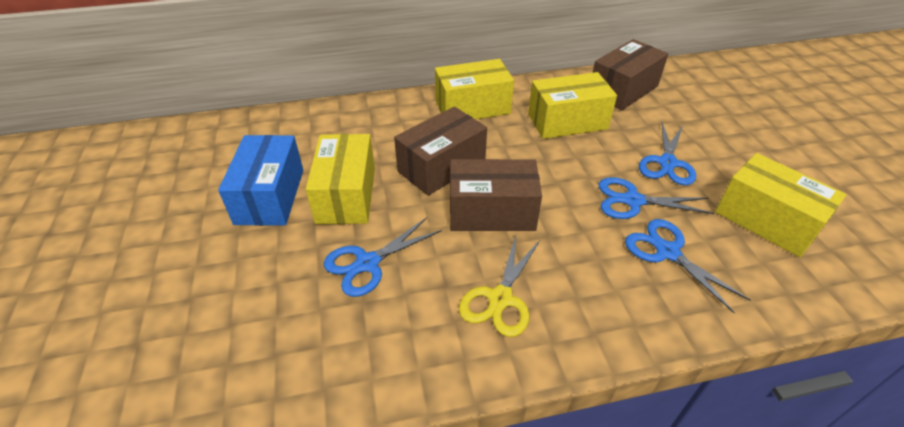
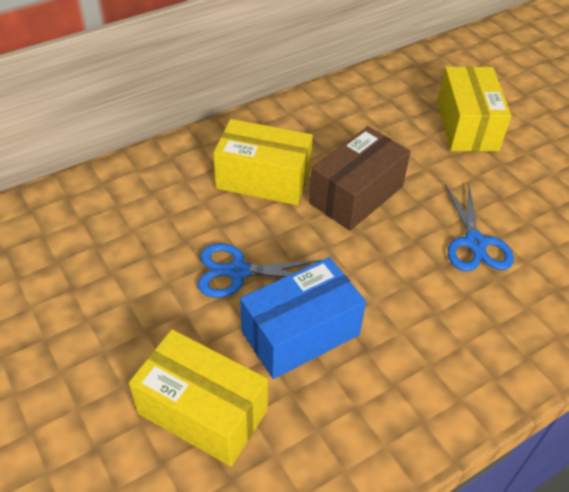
blue scissors: 4 -> 2
brown box: 3 -> 1
yellow box: 4 -> 3
yellow scissors: 1 -> 0

